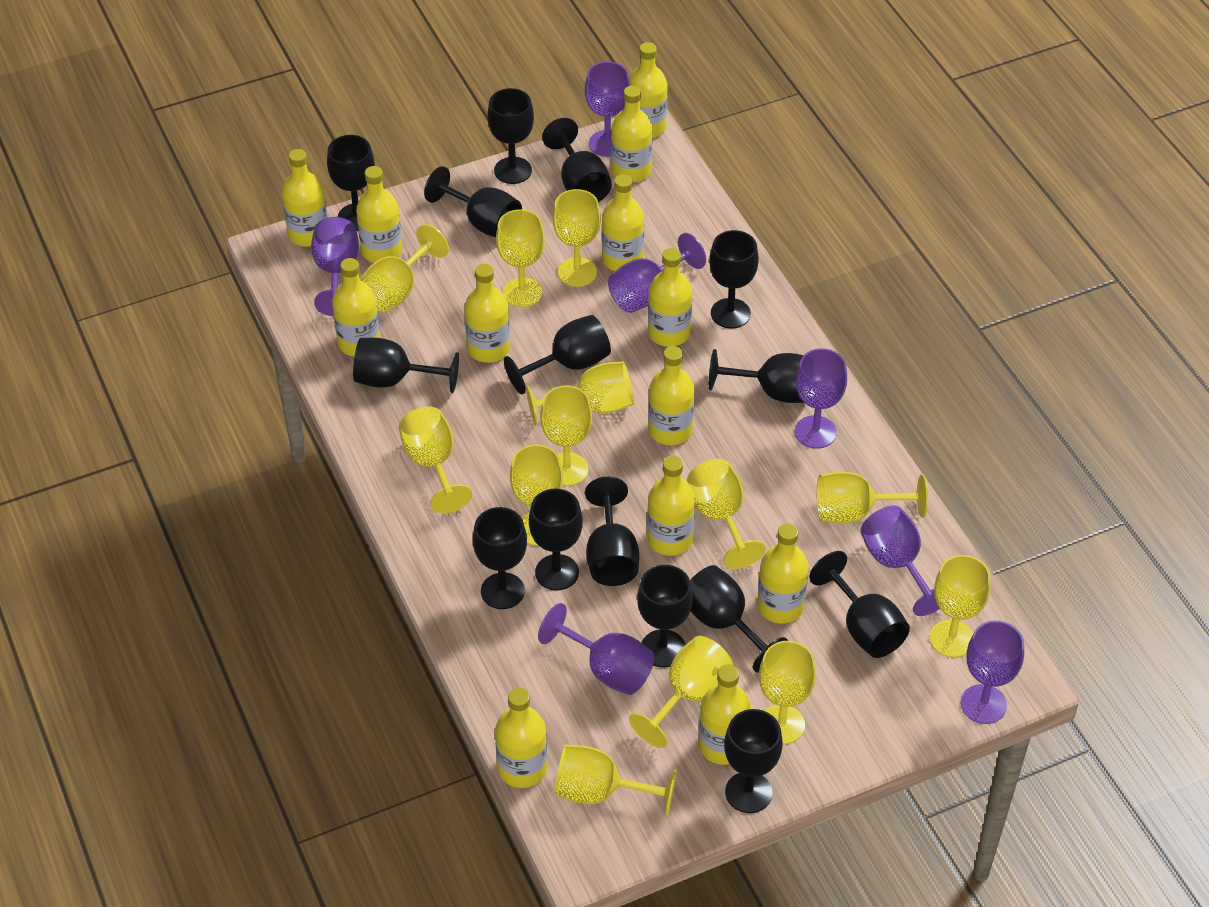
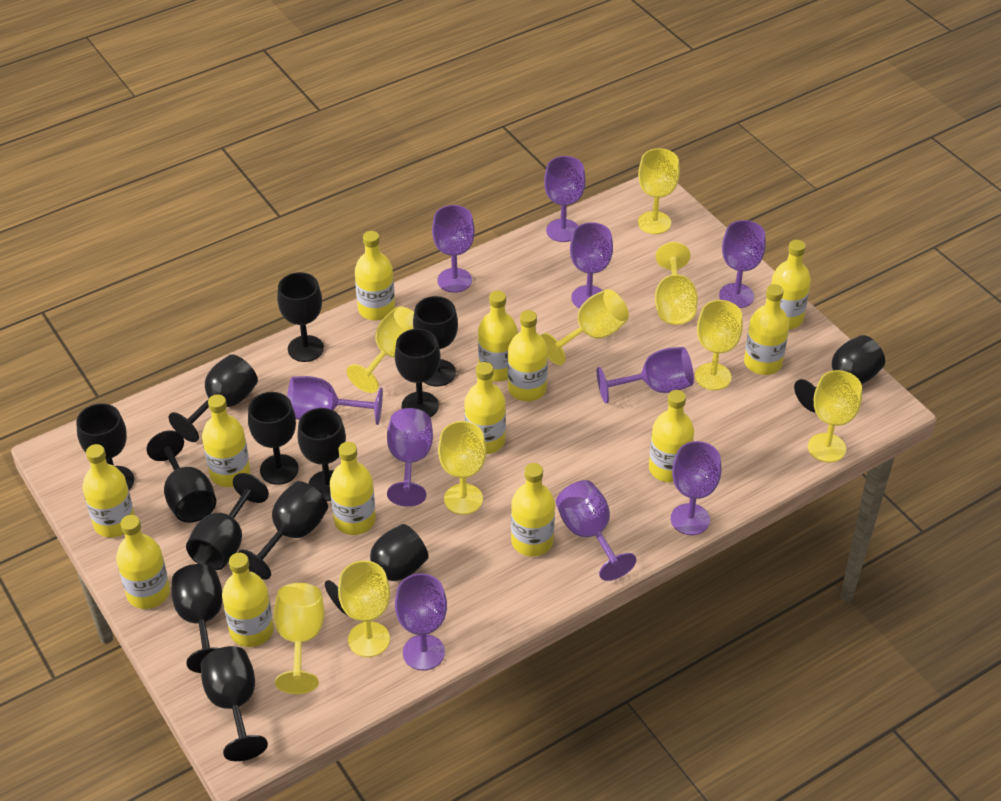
black goblet: 15 -> 14
purple goblet: 7 -> 10
yellow goblet: 13 -> 9

